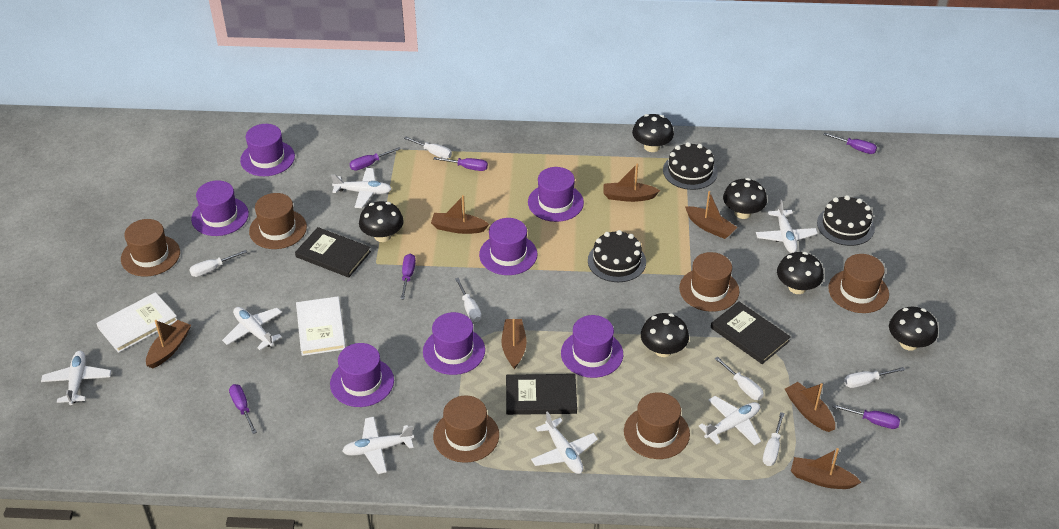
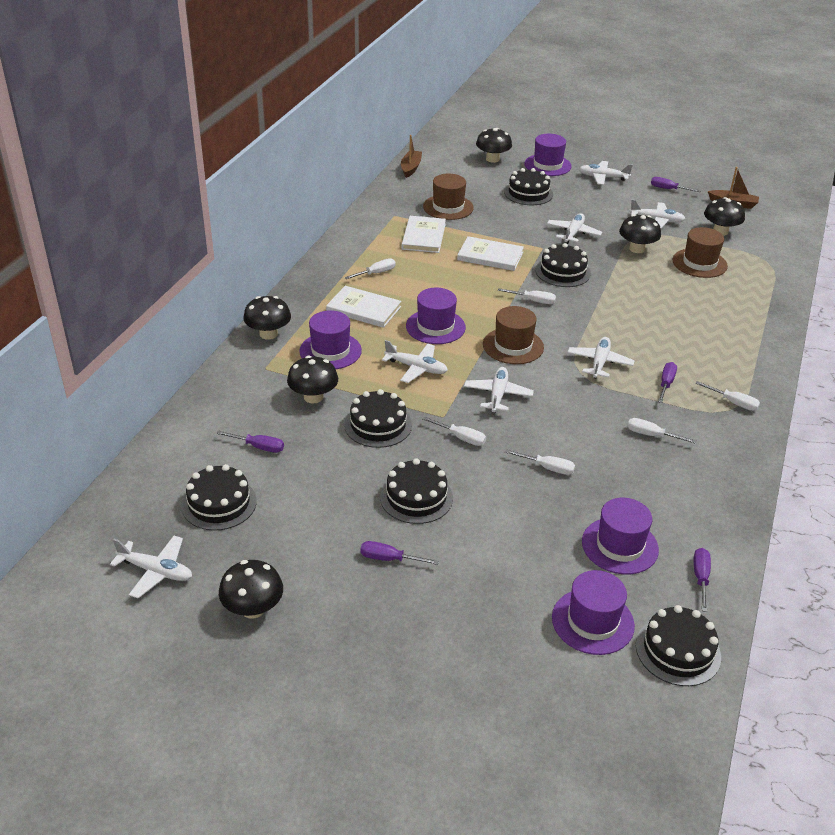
black book: 3 -> 0
black cake: 3 -> 6
brown boat: 7 -> 2
brown hat: 6 -> 3
purple hat: 7 -> 5
purple screwdriver: 6 -> 5
white book: 2 -> 3

